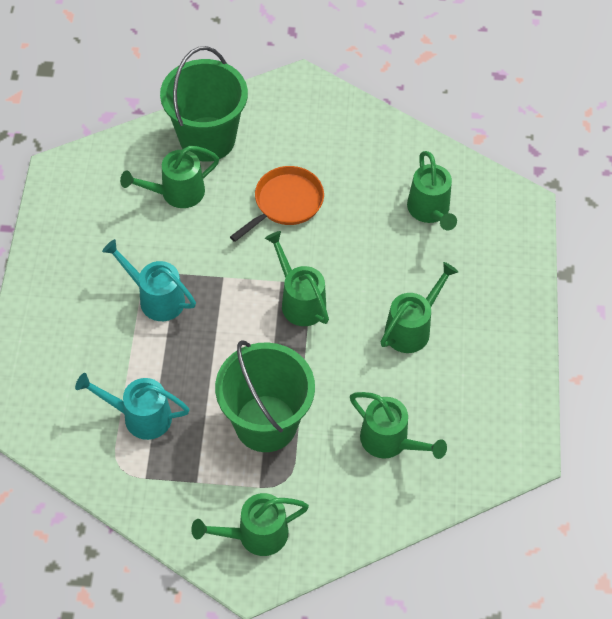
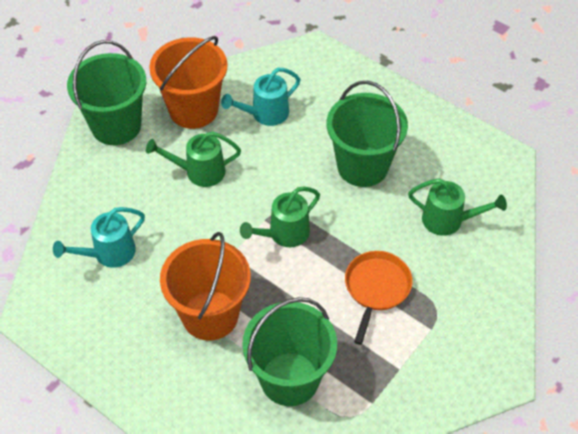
green bucket: 2 -> 3
green watering can: 6 -> 3
orange bucket: 0 -> 2

